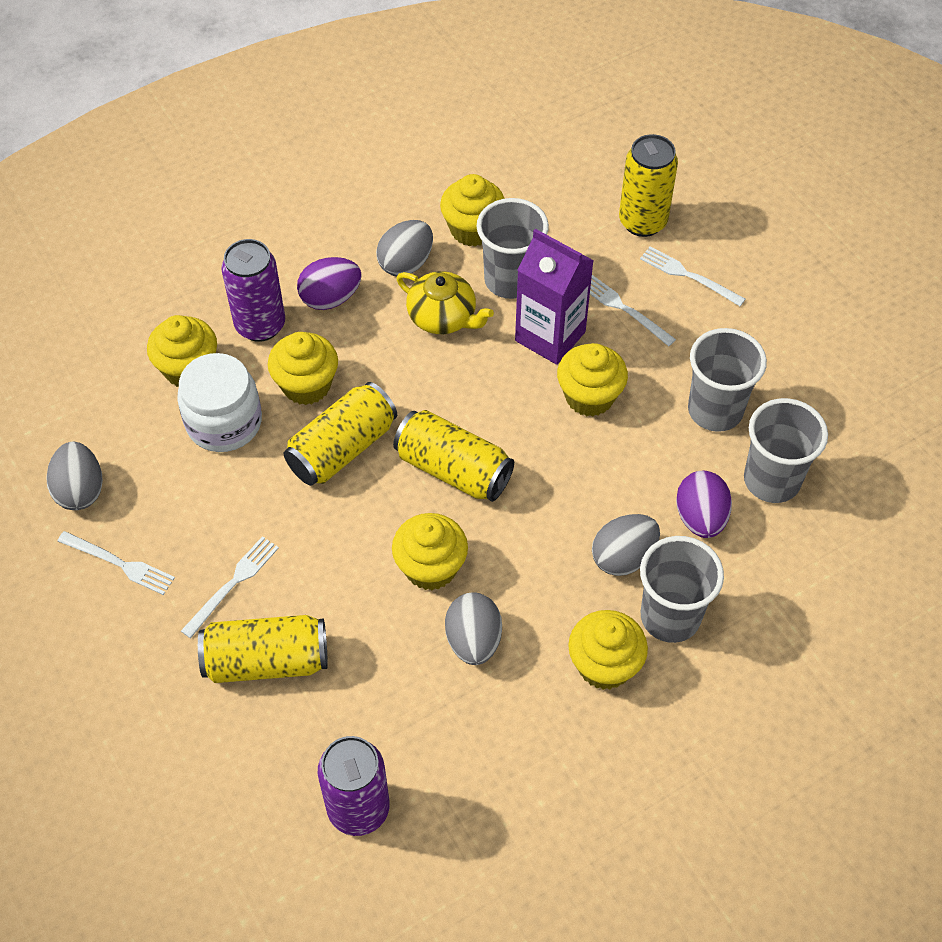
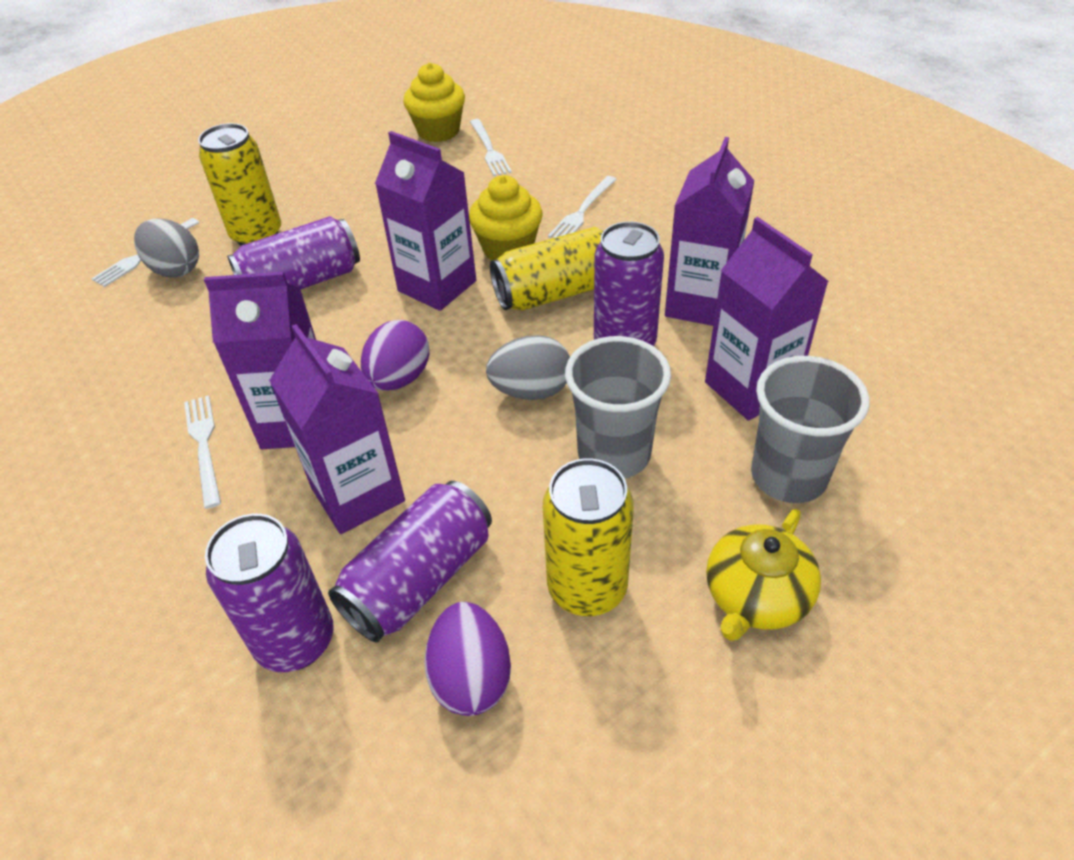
grey cup: 4 -> 2
grey egg: 4 -> 2
purple can: 2 -> 4
purple carton: 1 -> 5
white jar: 1 -> 0
yellow can: 4 -> 3
yellow cupcake: 6 -> 2

